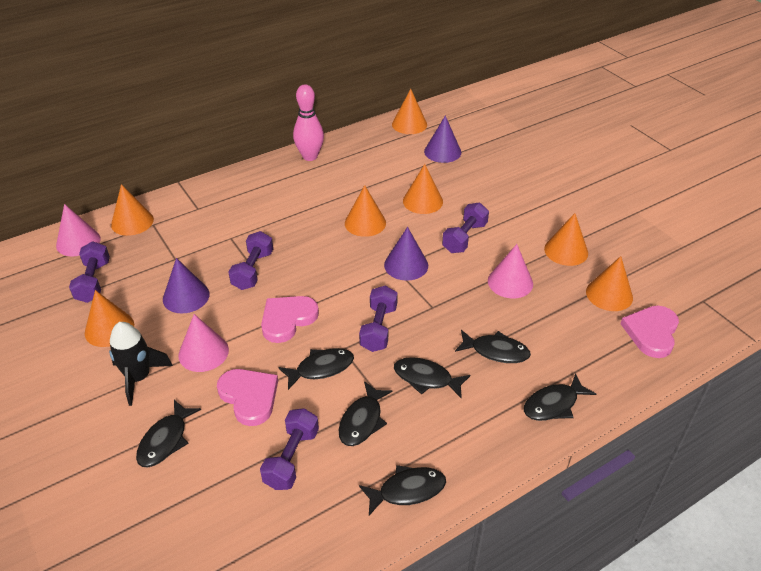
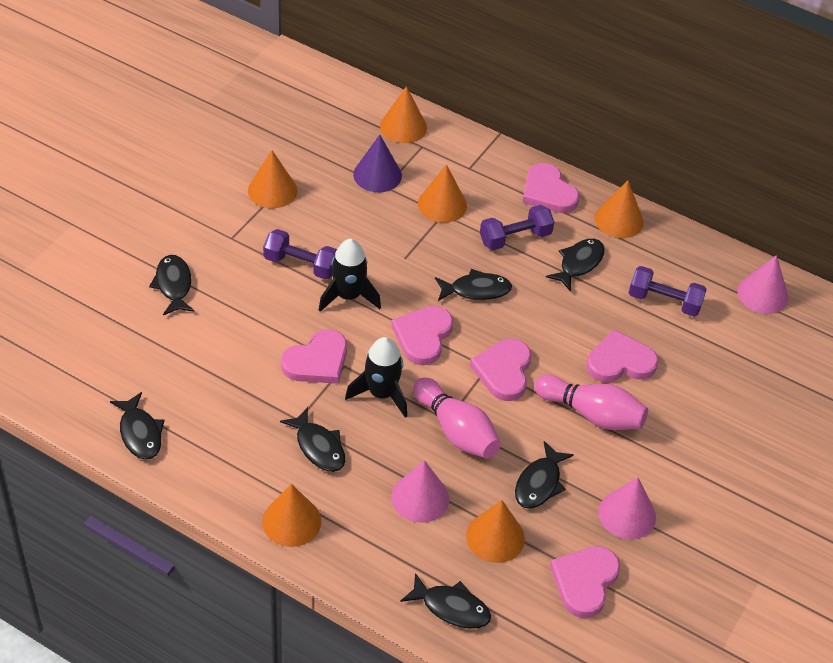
black rocket: 1 -> 2
orange cone: 7 -> 6
pink bowling pin: 1 -> 2
pink heart: 3 -> 6
purple cone: 3 -> 1
purple dumbbell: 5 -> 3

